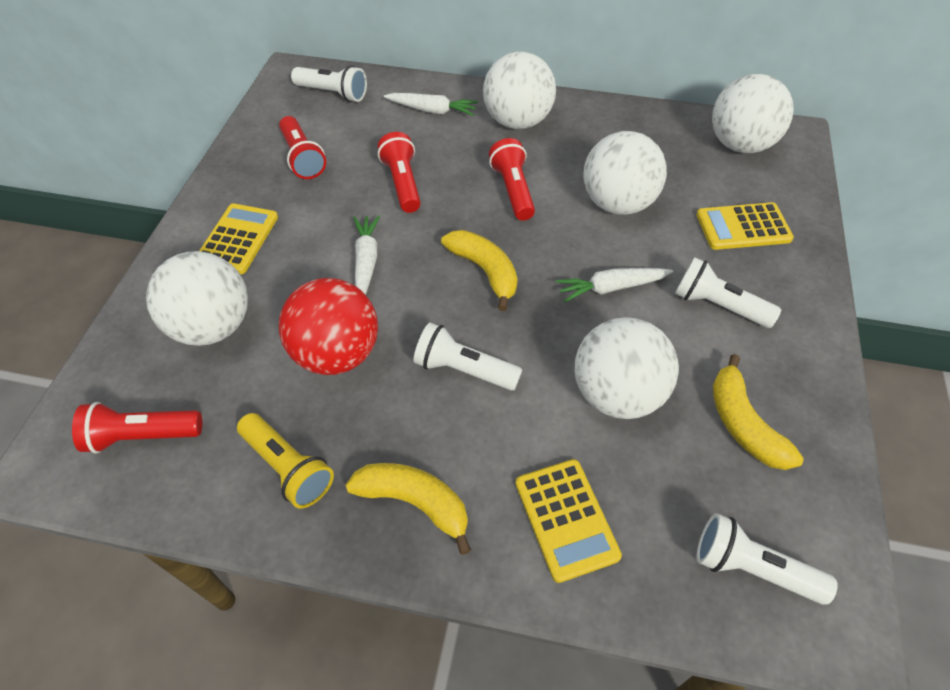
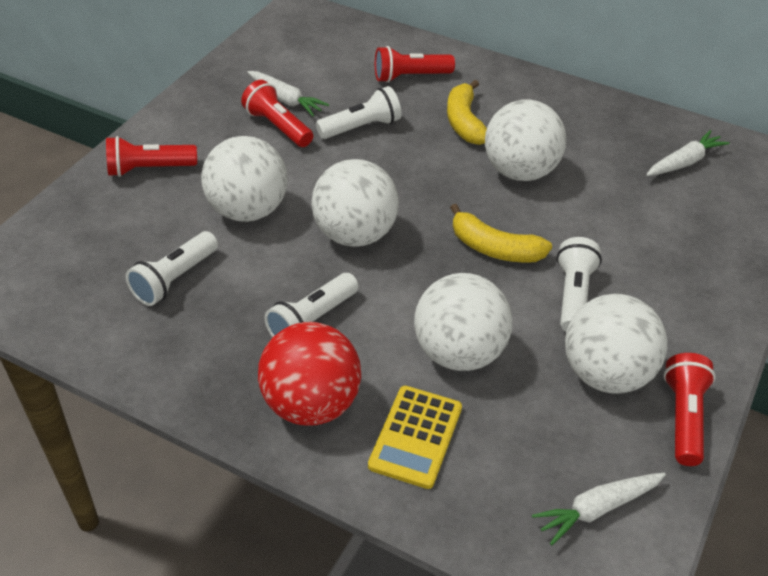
yellow banana: 3 -> 2
yellow calculator: 3 -> 1
yellow flashlight: 1 -> 0

